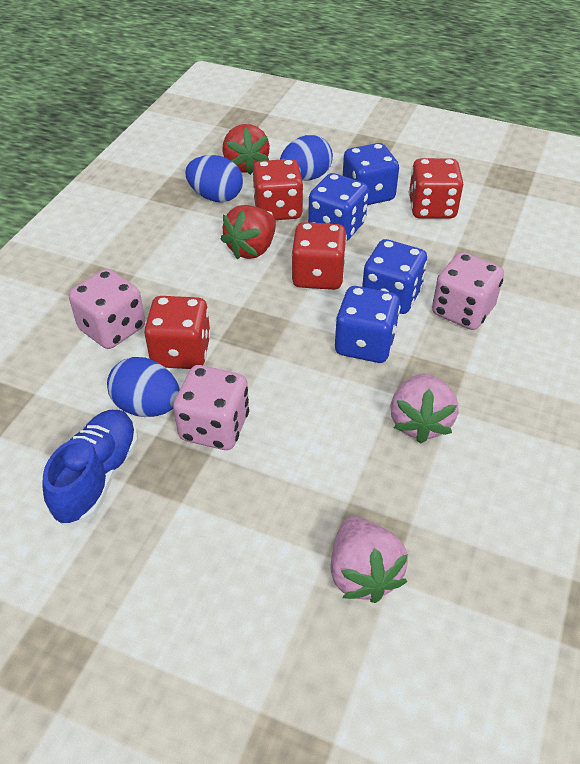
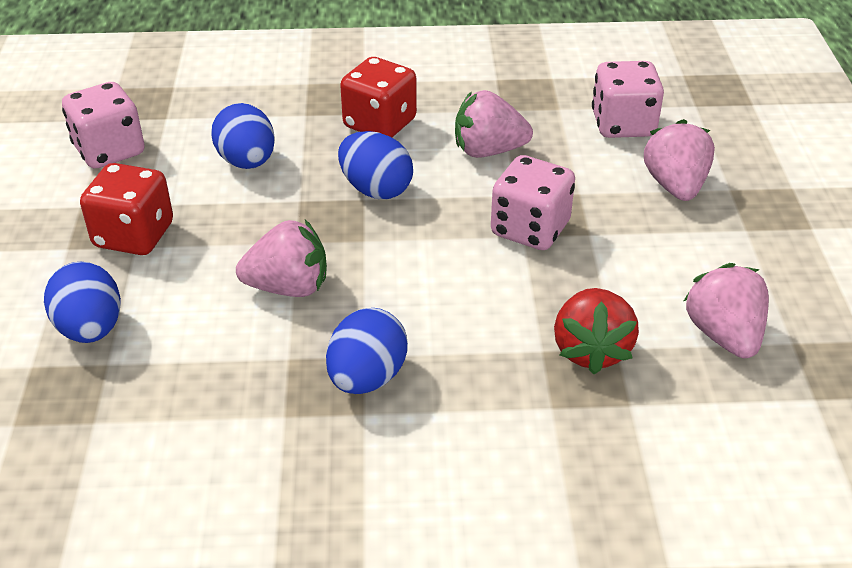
blue dice: 4 -> 0
blue egg: 3 -> 4
blue shoe: 1 -> 0
pink strawberry: 2 -> 4
red dice: 4 -> 2
red strawberry: 2 -> 1

